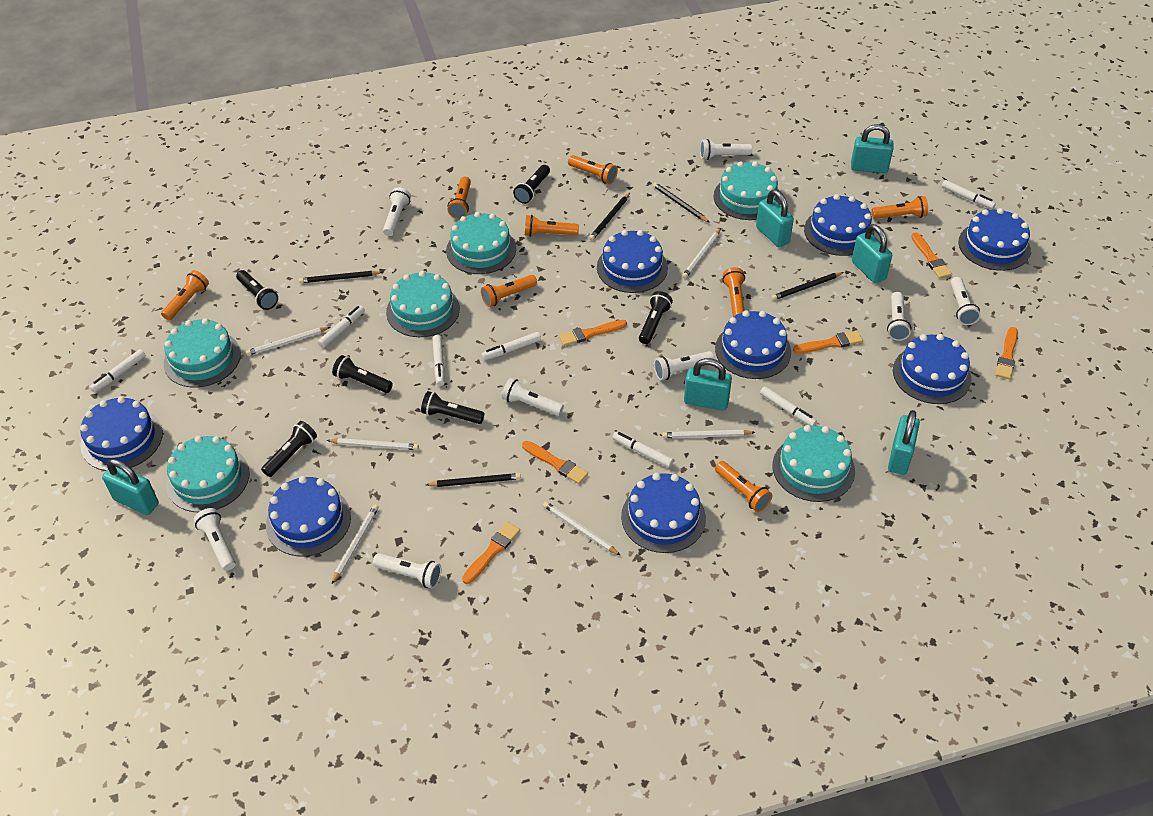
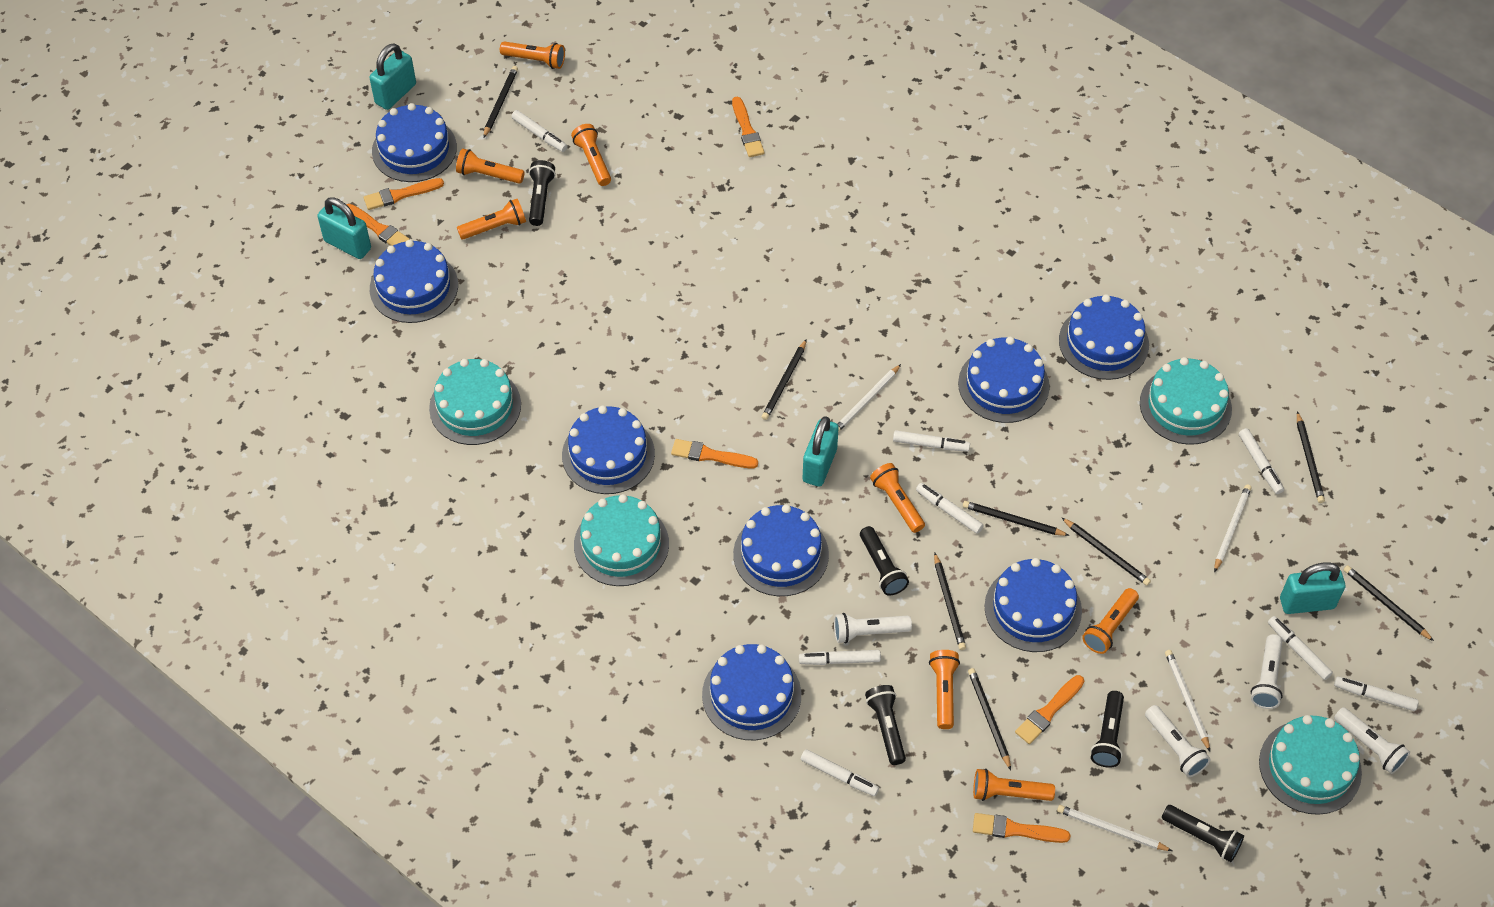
black flashlight: 6 -> 5
black pencil: 5 -> 8
turquoise cake: 6 -> 4
turquoise padlock: 6 -> 4
white flashlight: 8 -> 4
white marker: 7 -> 8
white pencil: 6 -> 4

